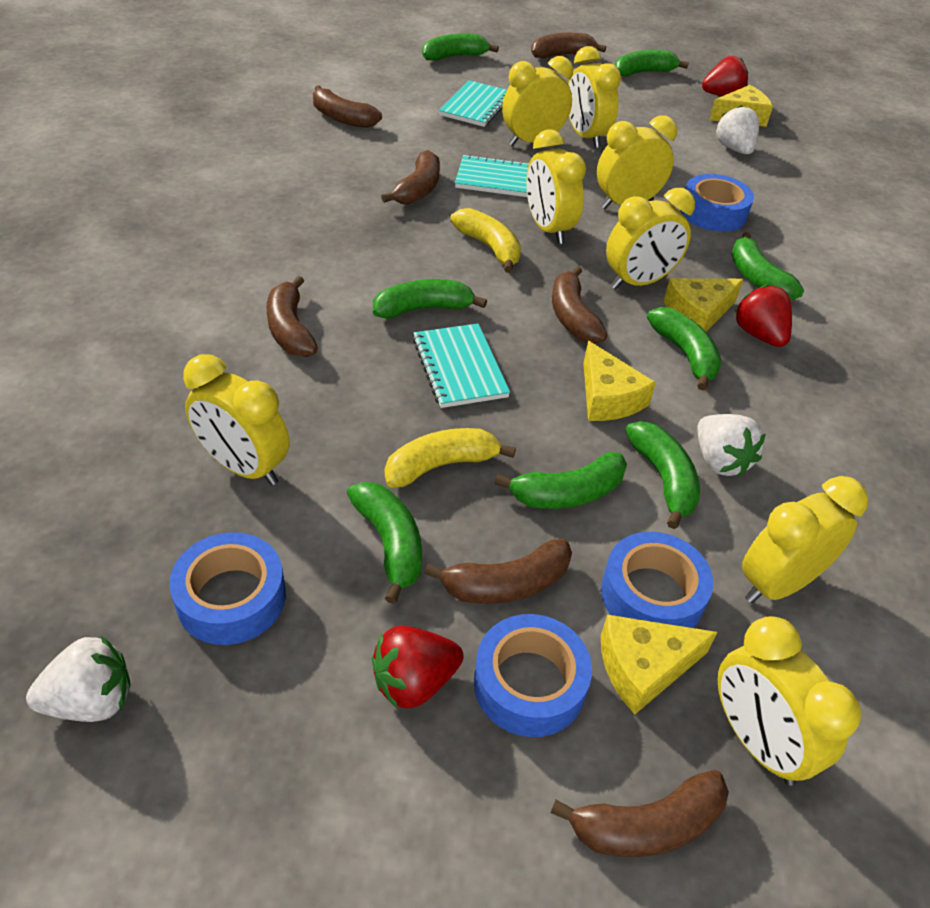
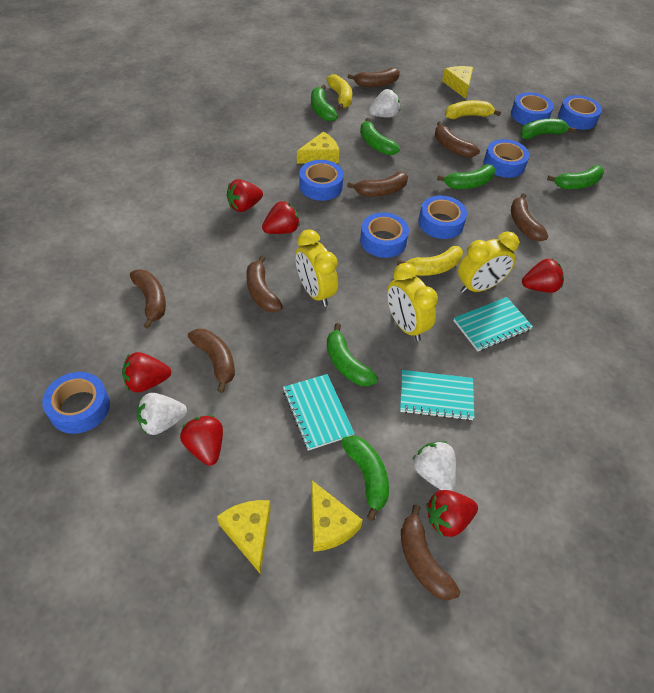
blue tape: 4 -> 7
brown banana: 7 -> 8
green banana: 8 -> 7
red strawberry: 3 -> 6
yellow banana: 2 -> 3
yellow clock: 8 -> 3

